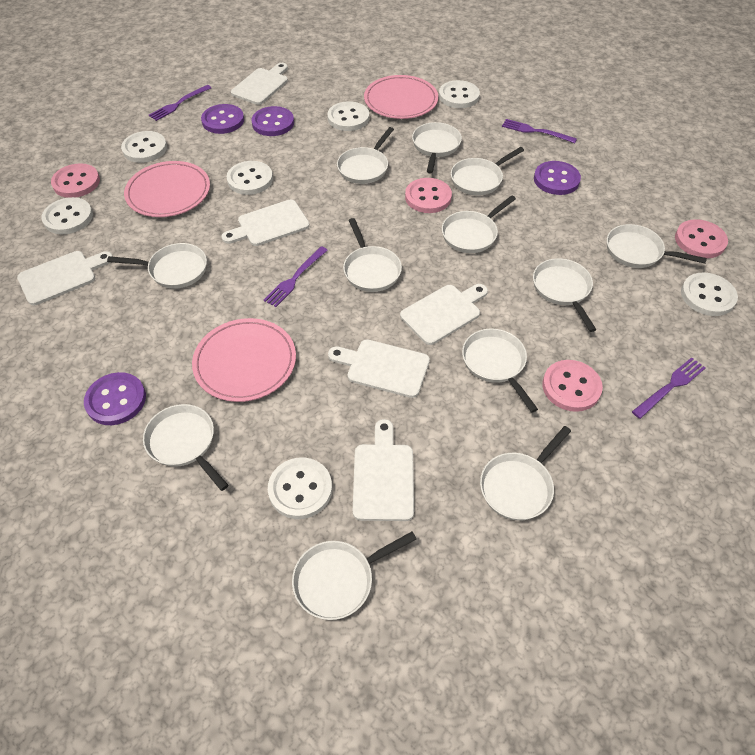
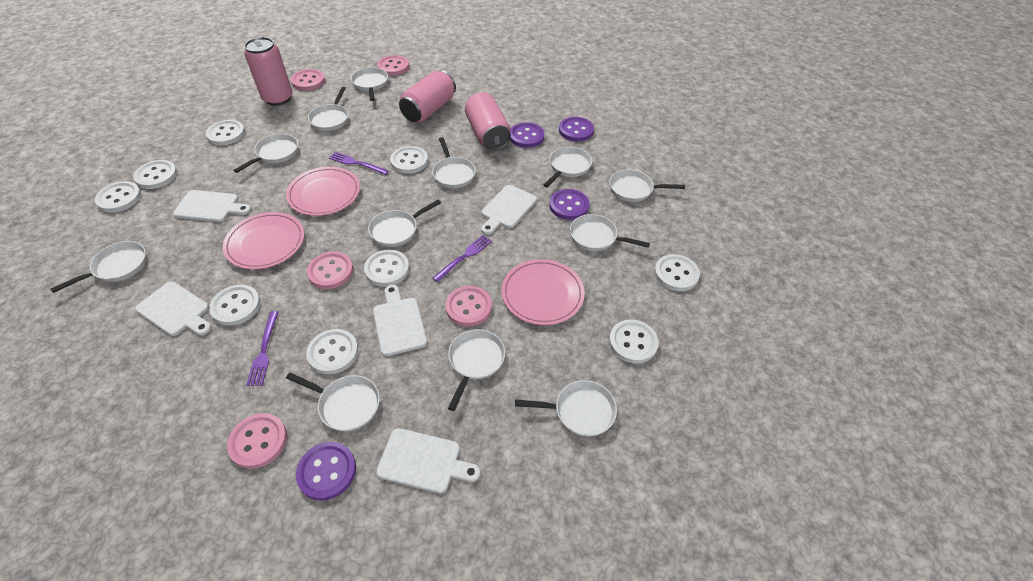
pink button: 4 -> 5
pink can: 0 -> 3
purple fork: 4 -> 3
white button: 7 -> 9
white cutting board: 6 -> 5

